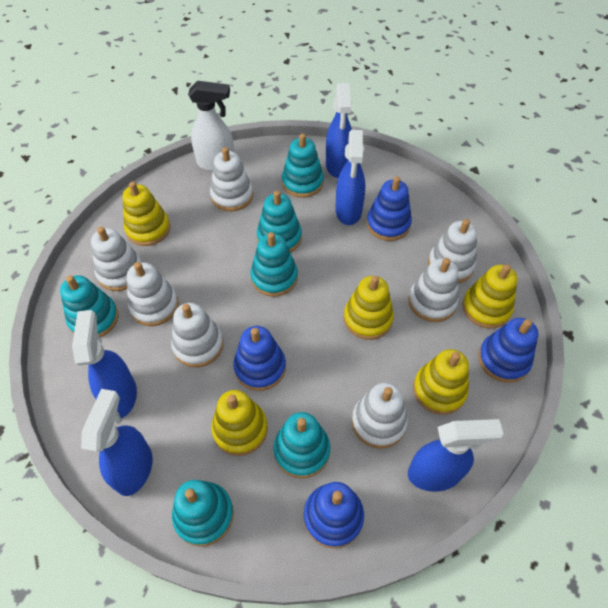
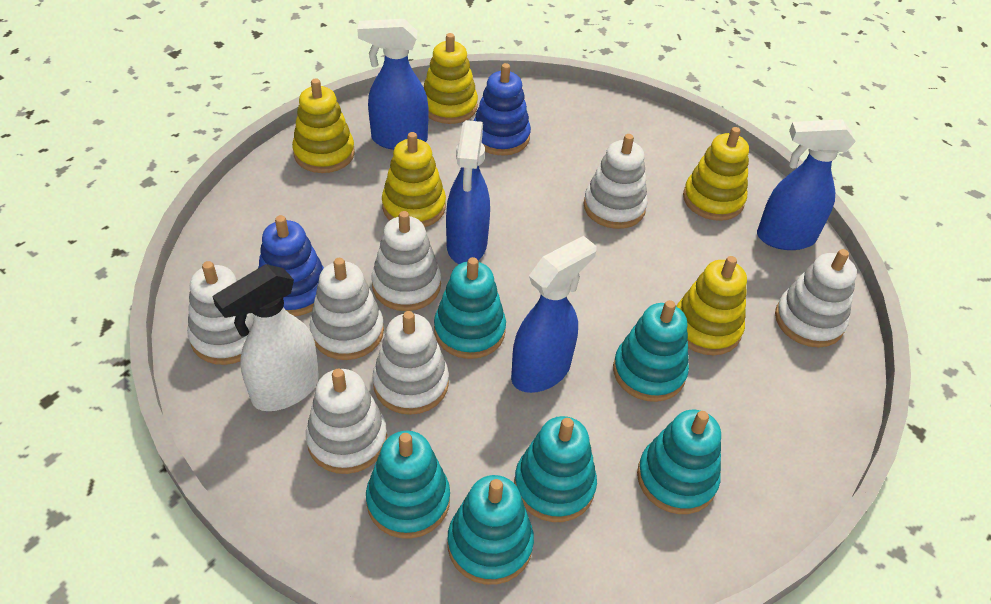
blue spray bottle: 5 -> 4
blue stacking toy: 4 -> 2

